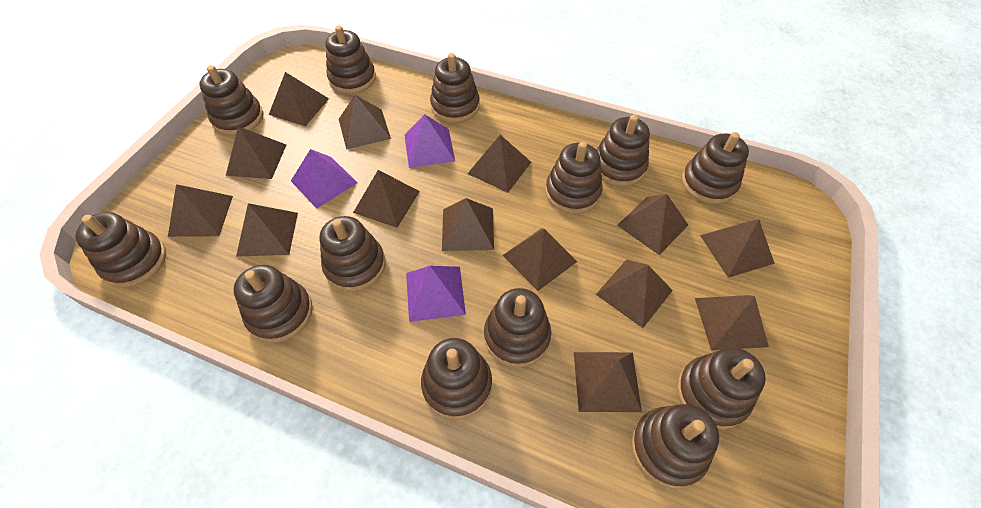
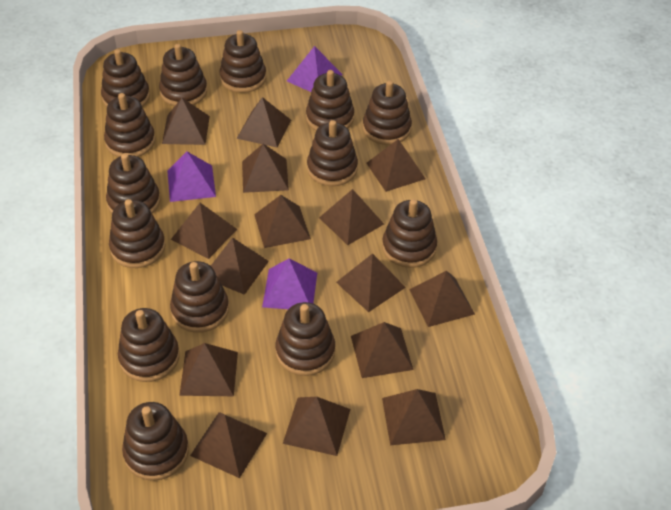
brown pyramid: 14 -> 15
brown stacking toy: 13 -> 14

